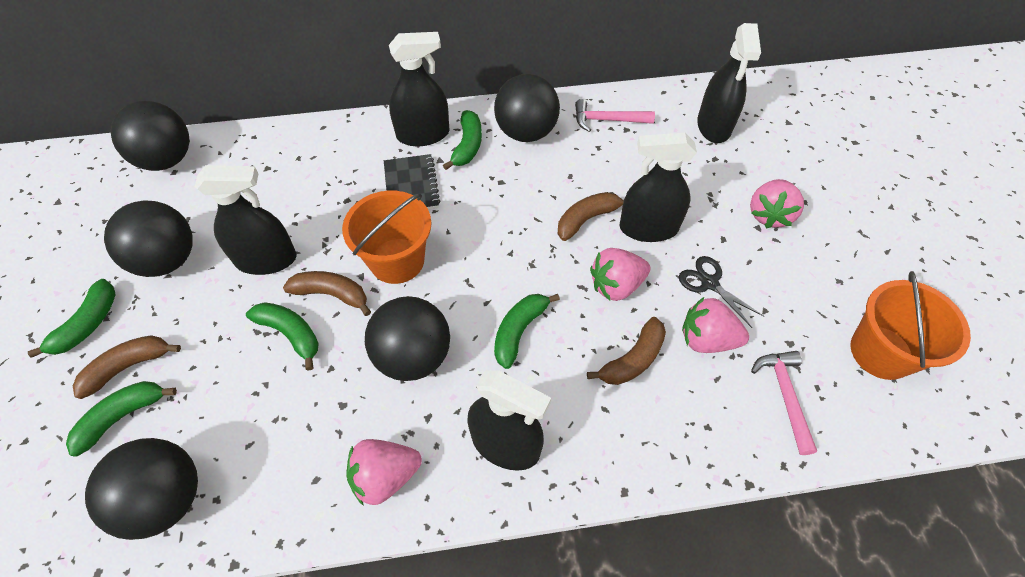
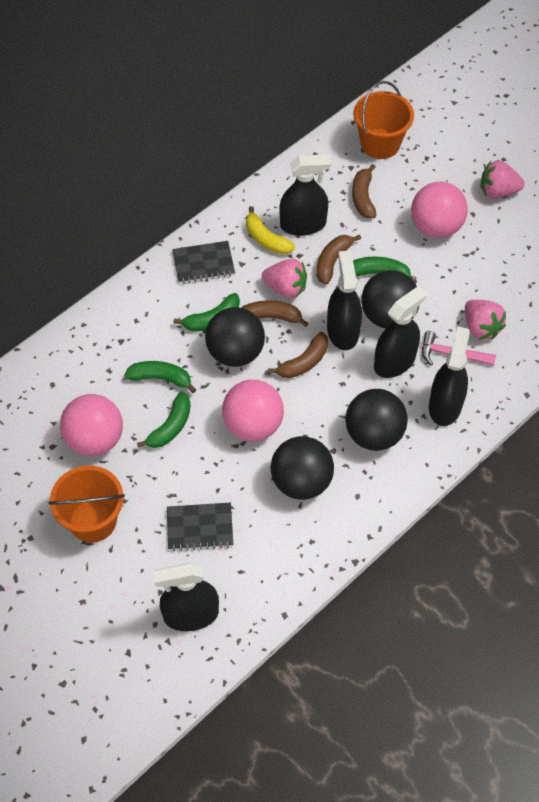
black ball: 5 -> 4
black notebook: 1 -> 2
black scissors: 1 -> 0
green banana: 5 -> 4
pink ball: 0 -> 3
pink hammer: 2 -> 1
pink strawberry: 4 -> 3
yellow banana: 0 -> 1

